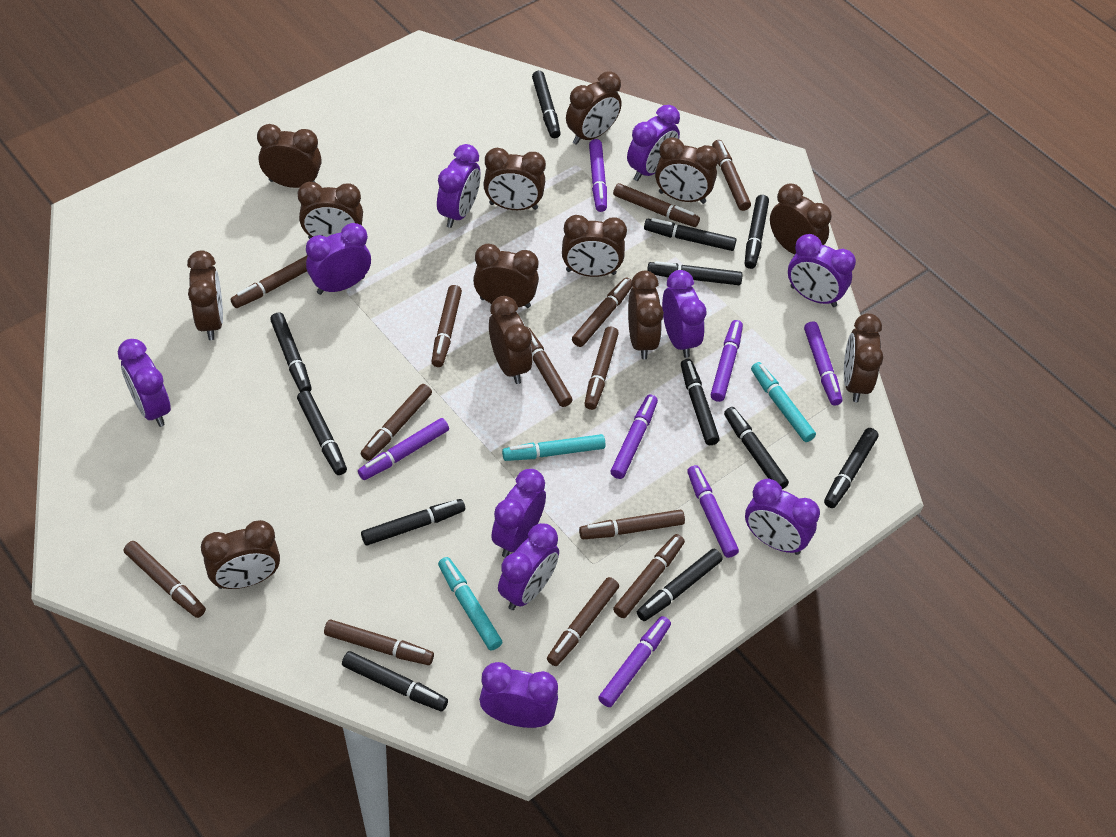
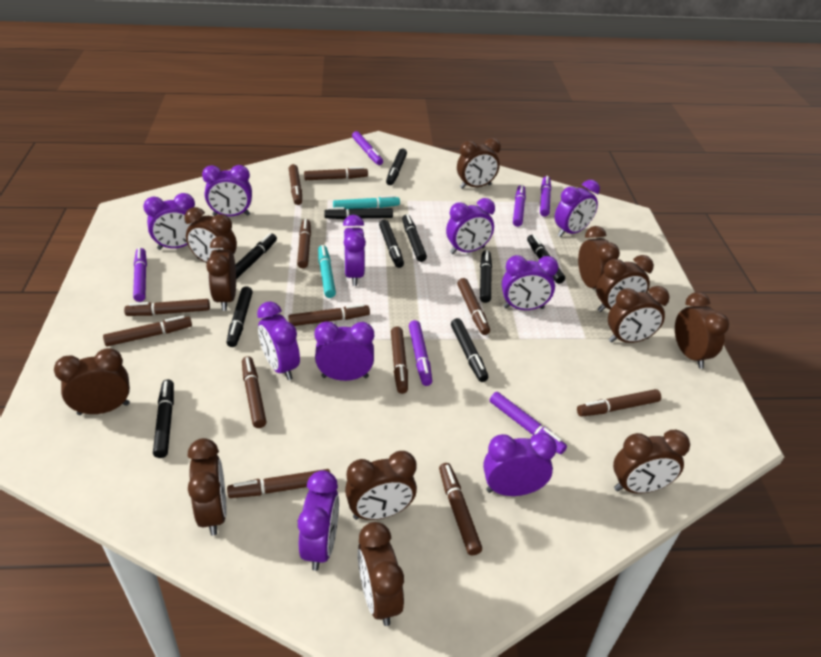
black marker: 12 -> 10
brown clock: 13 -> 12
brown marker: 13 -> 12
purple marker: 7 -> 6
turquoise marker: 3 -> 2

